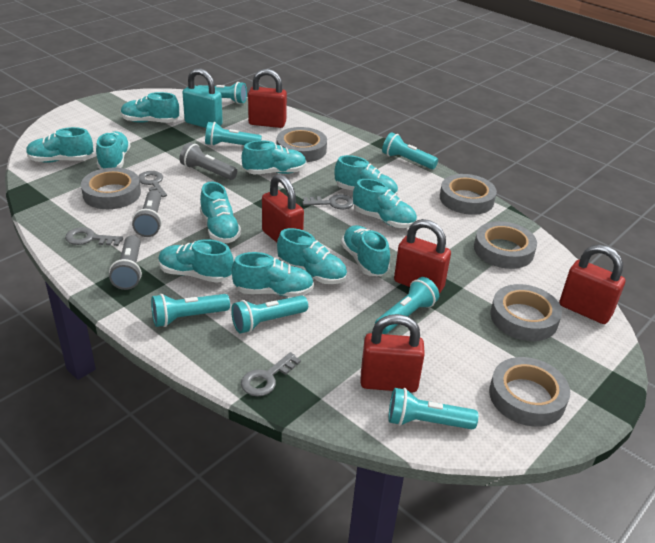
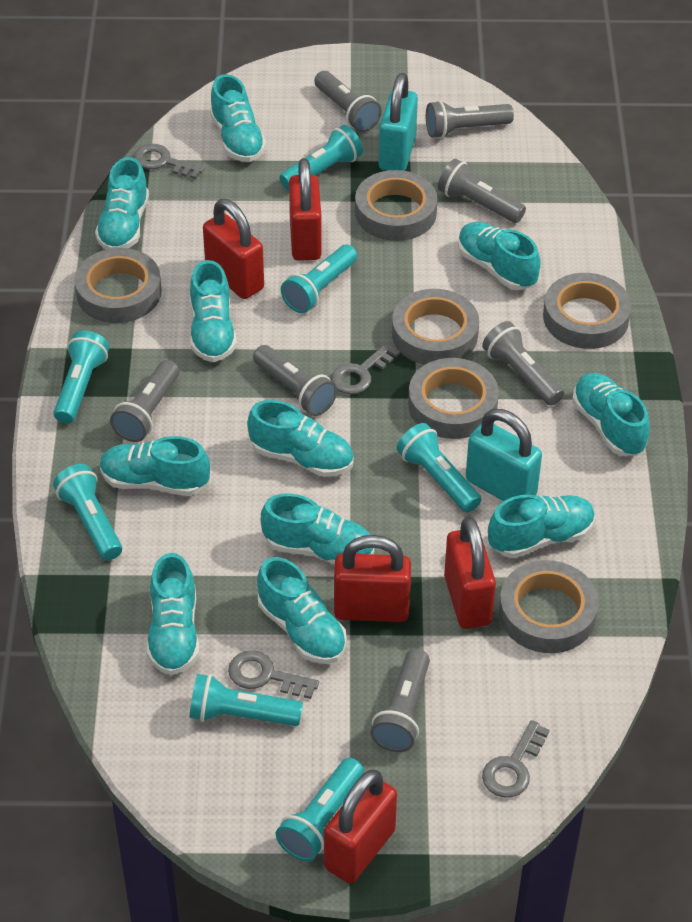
grey flashlight: 3 -> 7
turquoise padlock: 1 -> 2

